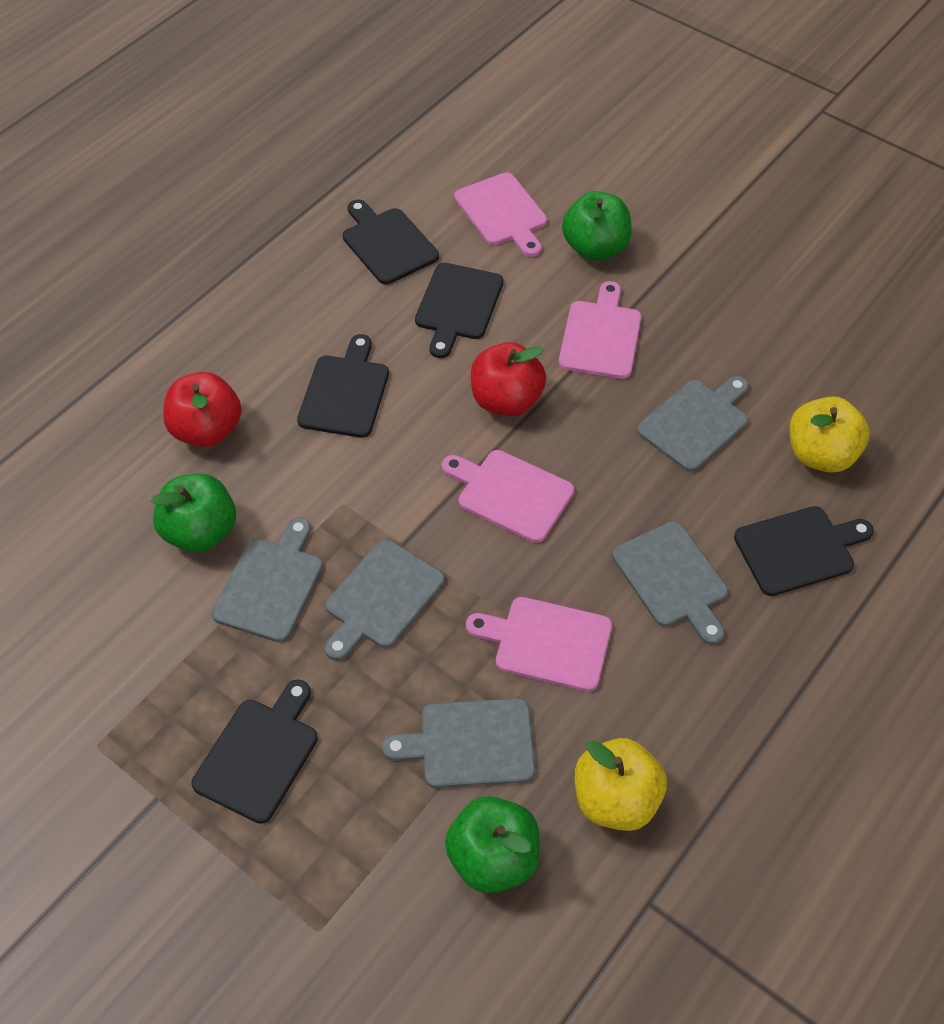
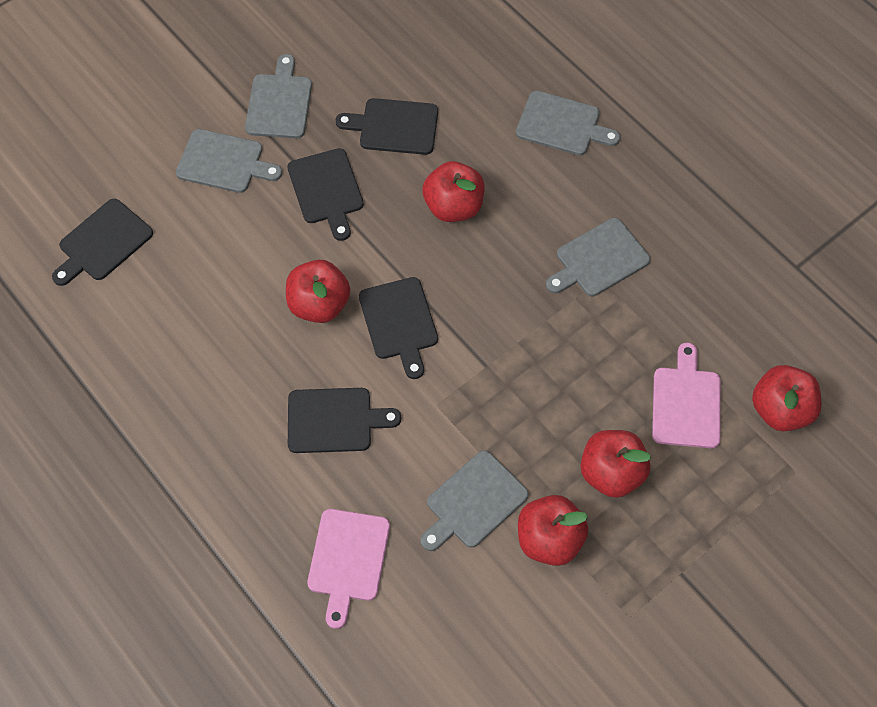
green apple: 3 -> 0
pink cutting board: 4 -> 2
red apple: 2 -> 5
yellow apple: 2 -> 0

